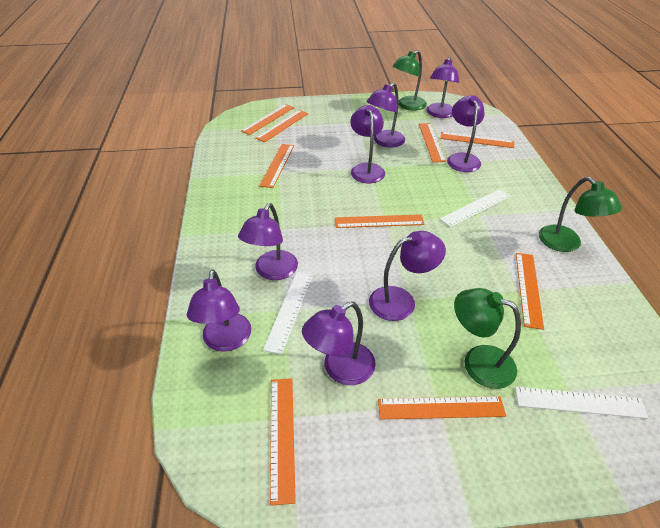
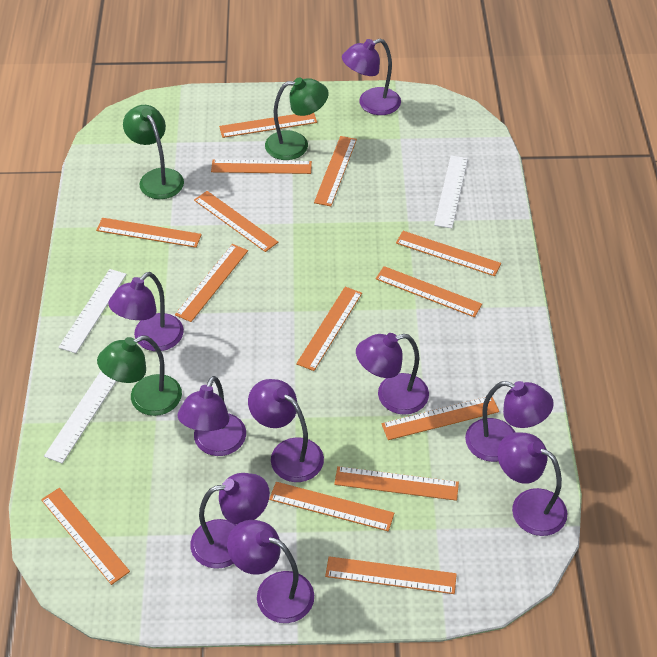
orange ruler: 9 -> 14
purple lamp: 8 -> 9

